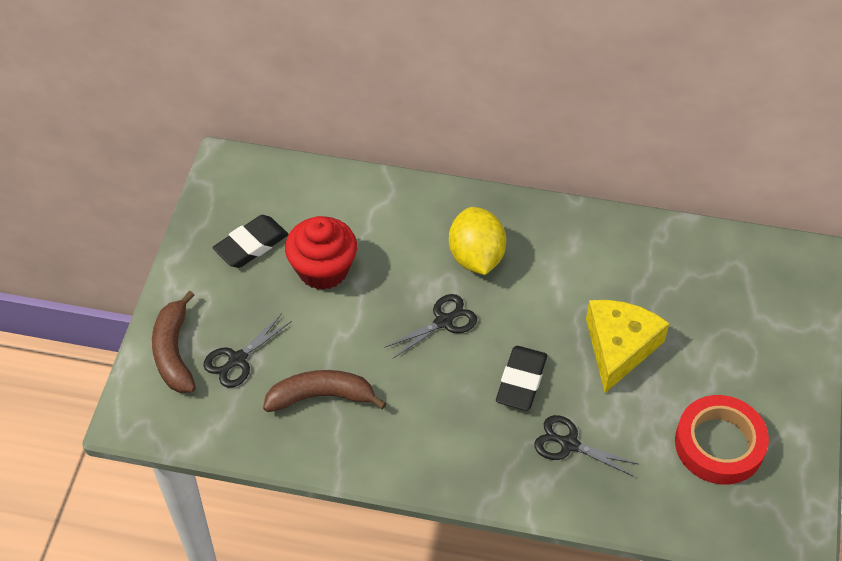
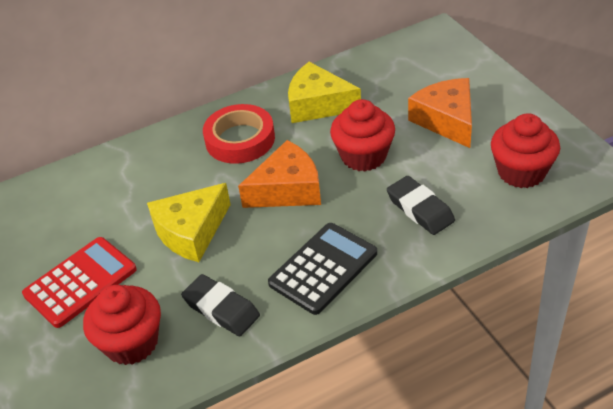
black calculator: 0 -> 1
black scissors: 3 -> 0
brown banana: 2 -> 0
orange cheese: 0 -> 2
red calculator: 0 -> 1
red cupcake: 1 -> 3
yellow cheese: 1 -> 2
yellow lemon: 1 -> 0

